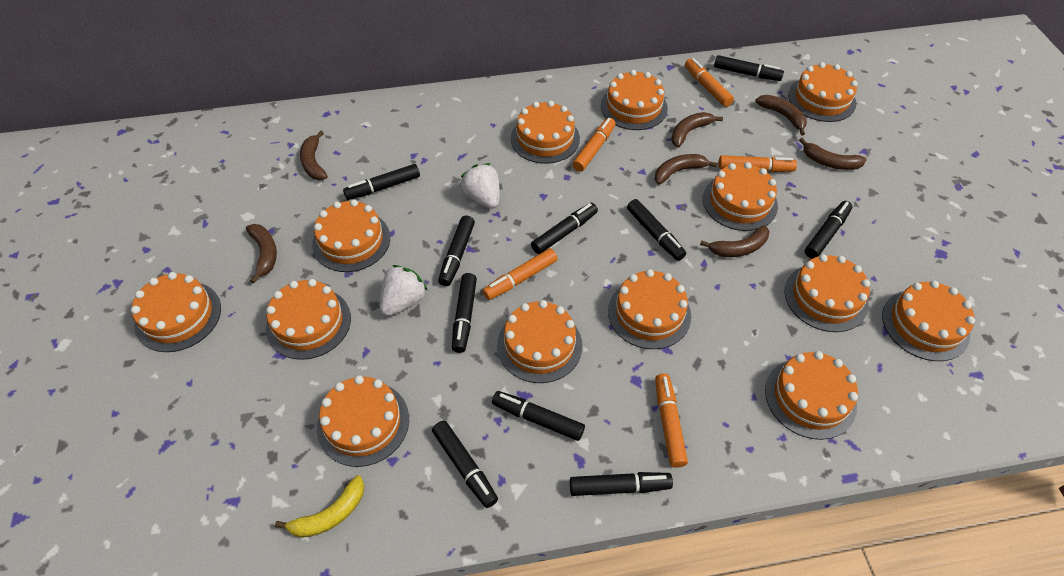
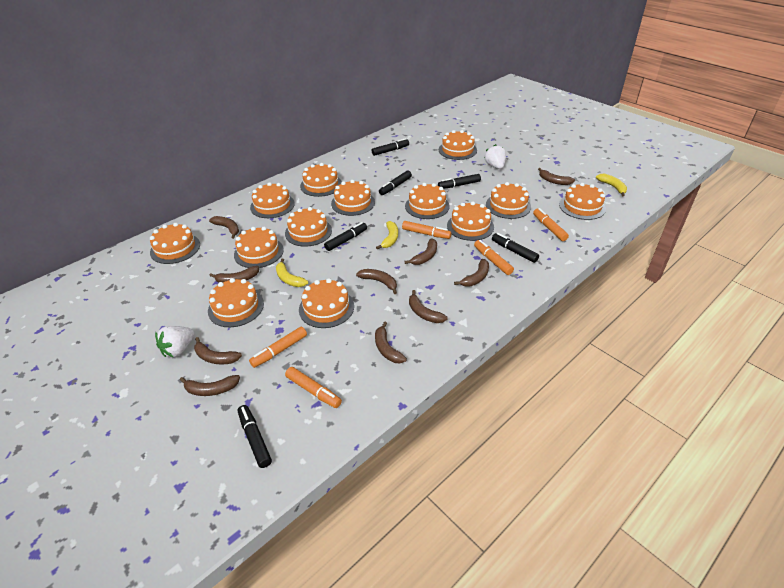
black marker: 10 -> 6
brown banana: 7 -> 10
yellow banana: 1 -> 3

